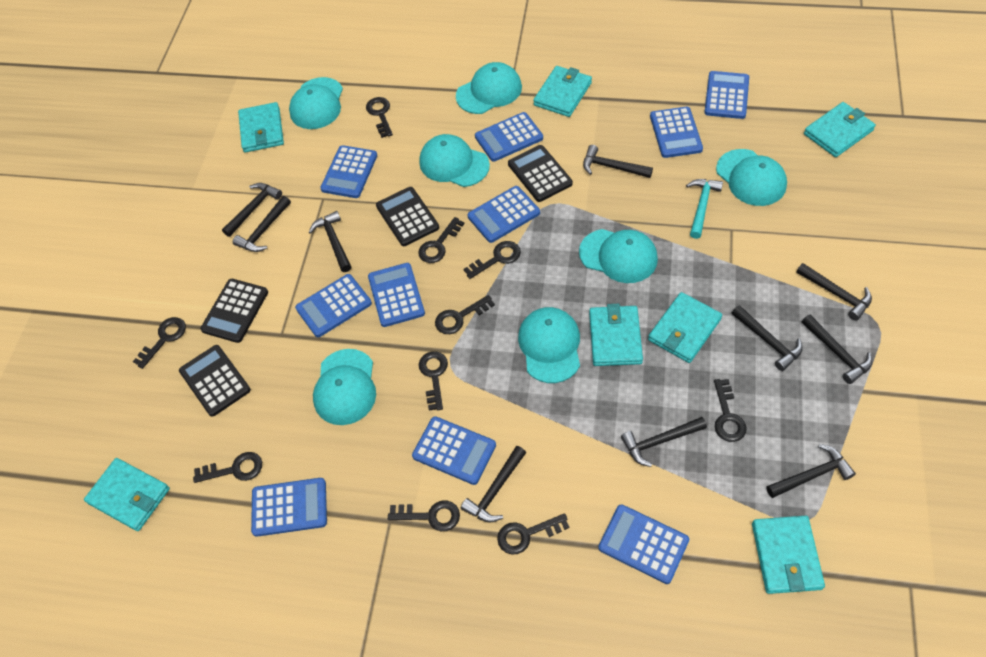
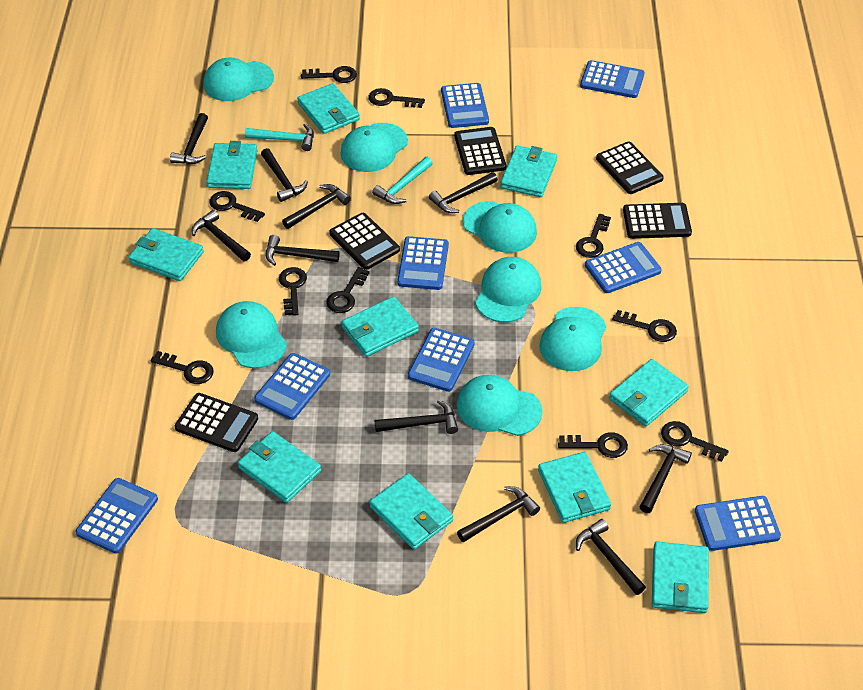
black calculator: 4 -> 5
blue calculator: 10 -> 8
turquoise hammer: 1 -> 2
turquoise wallet: 7 -> 10

